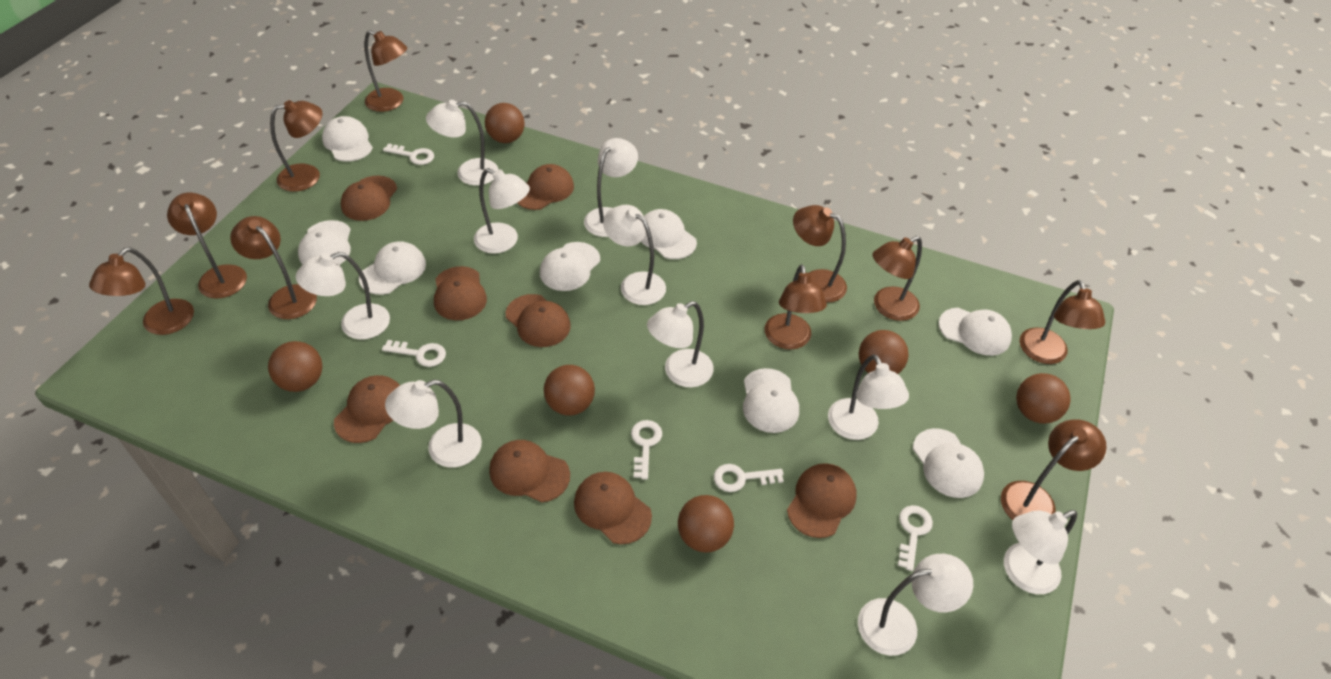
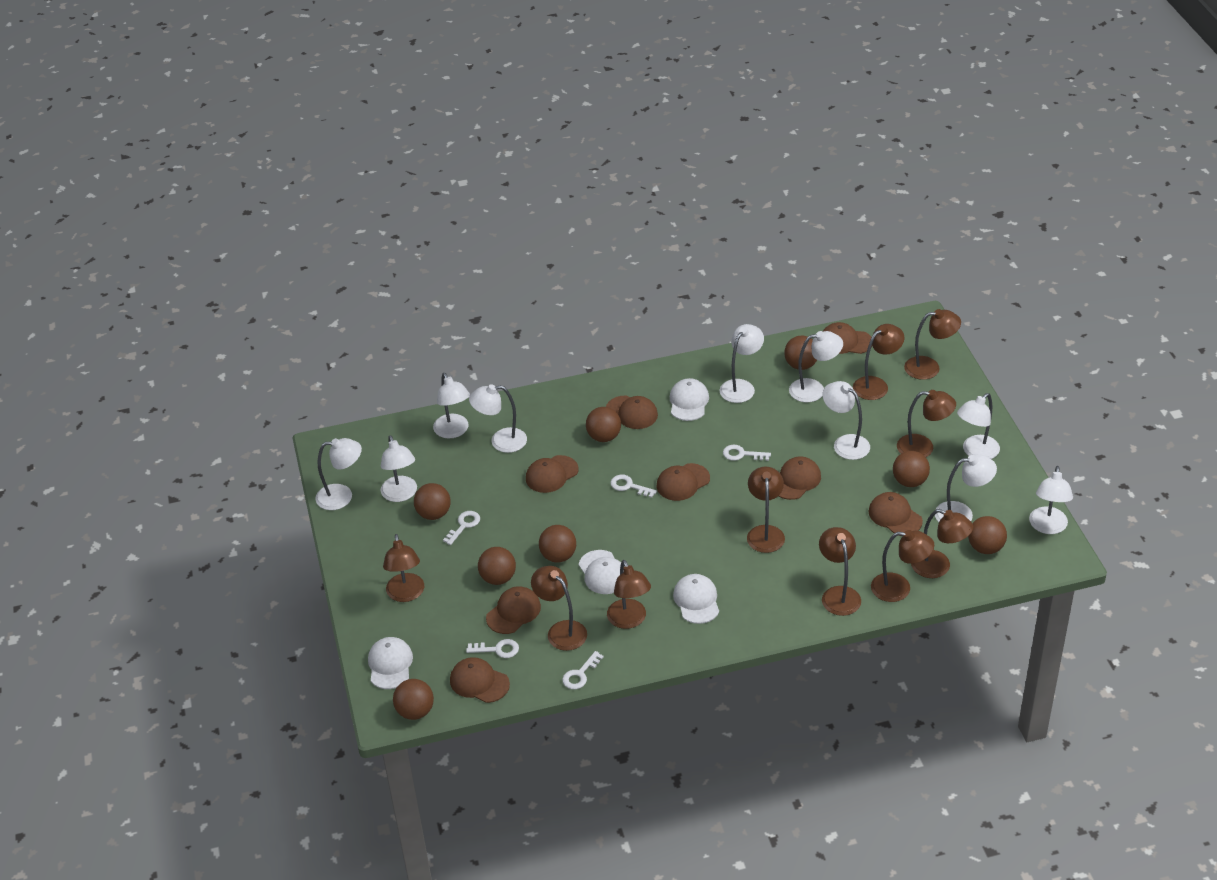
brown ball: 6 -> 8
white cap: 8 -> 4

